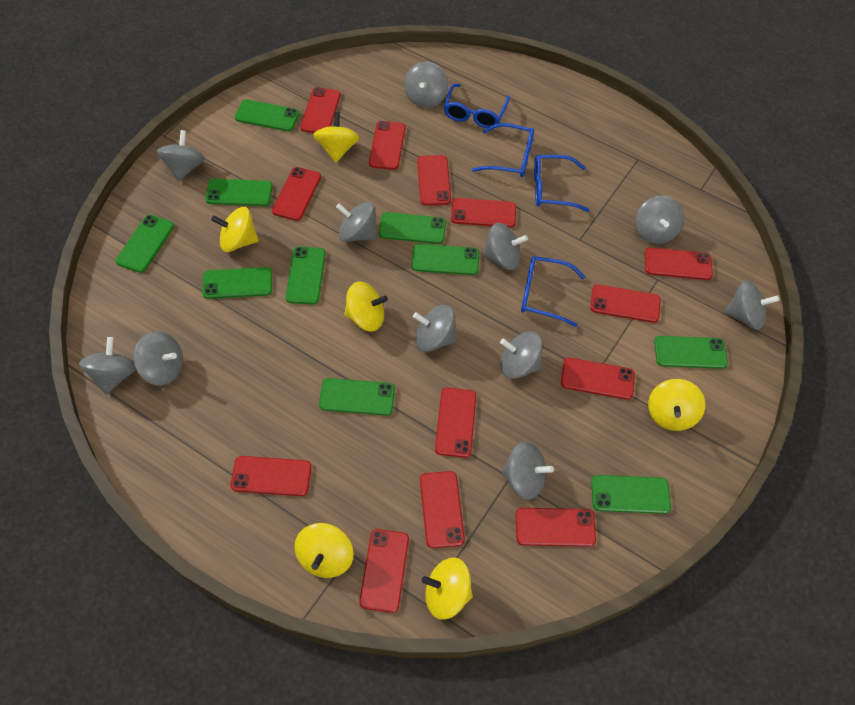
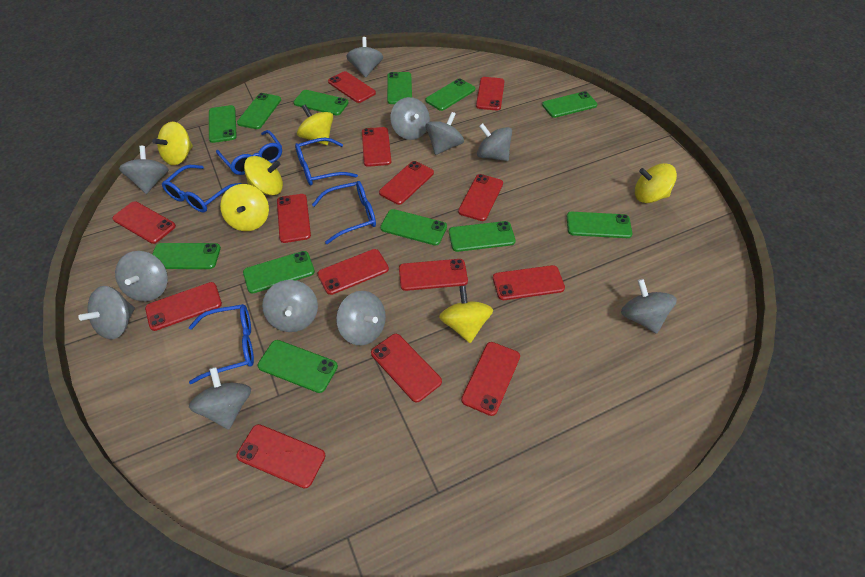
blue glasses: 4 -> 5
green phone: 10 -> 12
red phone: 13 -> 14

